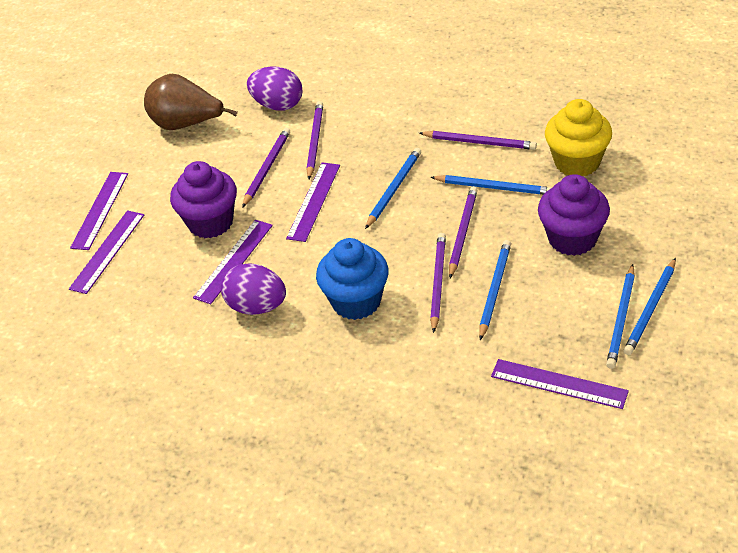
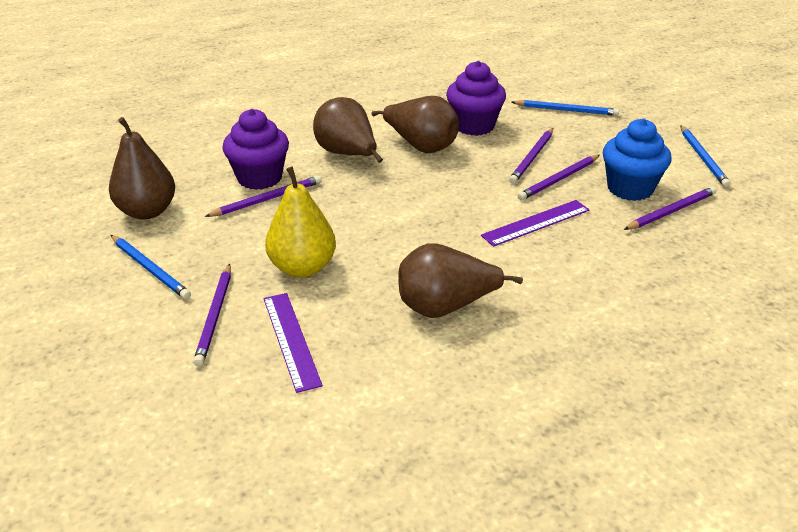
blue pencil: 5 -> 3
brown pear: 1 -> 4
purple egg: 2 -> 0
purple ruler: 5 -> 2
yellow cupcake: 1 -> 0
yellow pear: 0 -> 1

